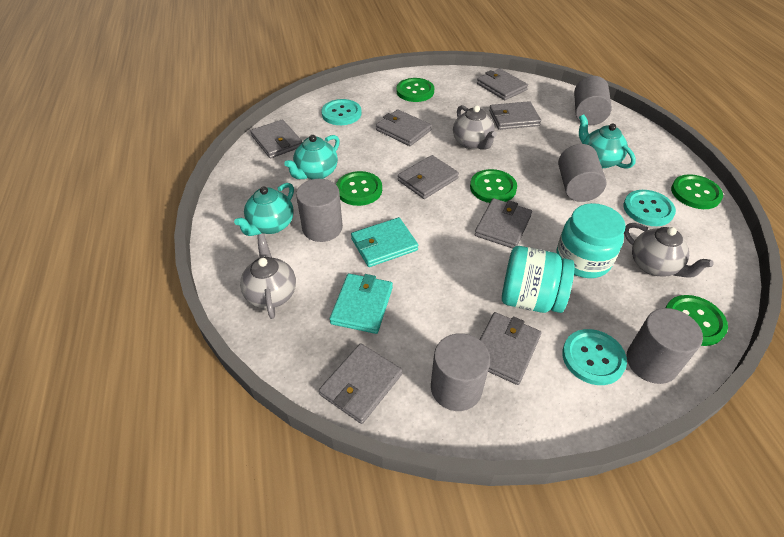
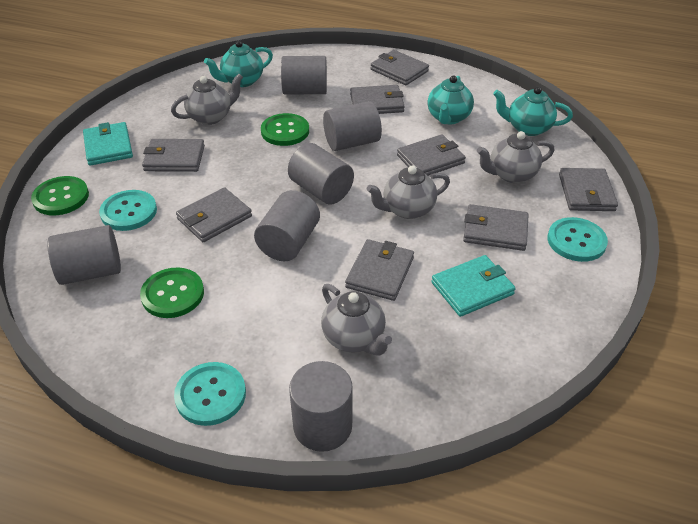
green button: 5 -> 3
grey cylinder: 5 -> 6
grey teapot: 3 -> 4
turquoise jar: 2 -> 0

